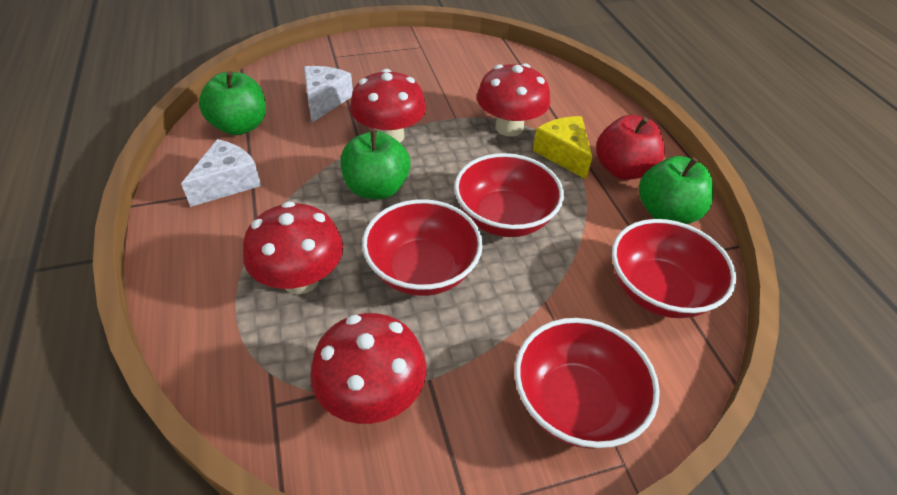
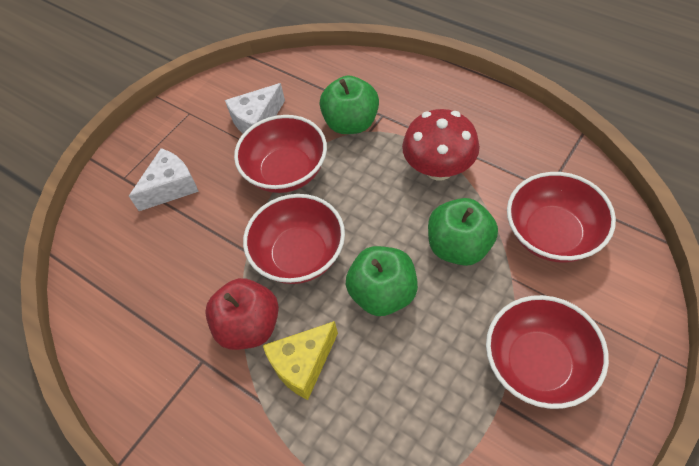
red mushroom: 4 -> 1

